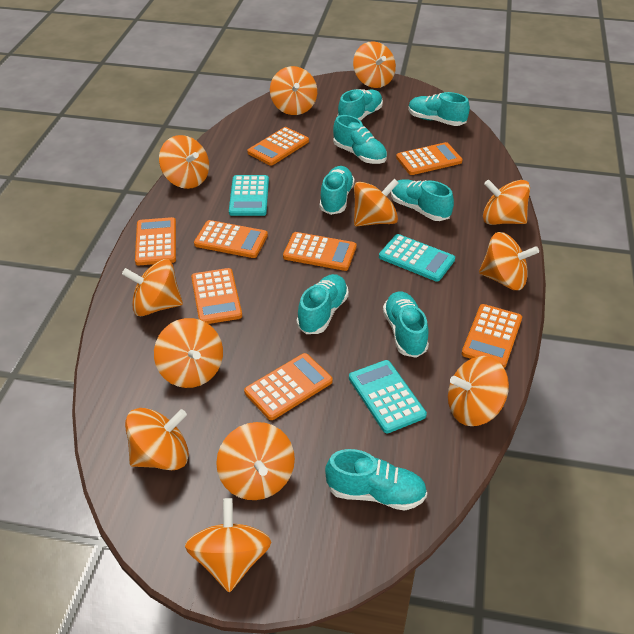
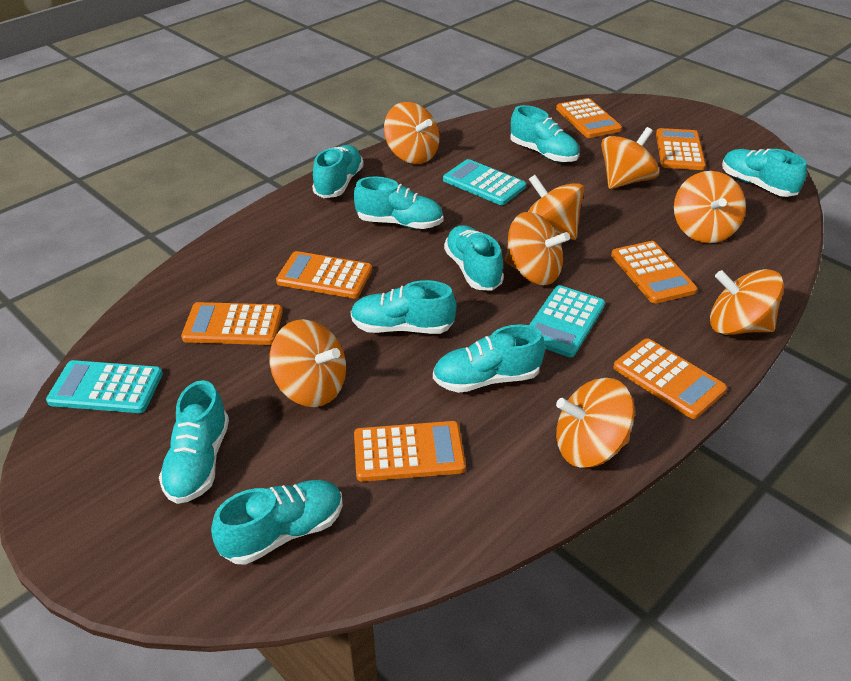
orange calculator: 8 -> 7
orange spinning top: 12 -> 8
turquoise shoe: 8 -> 9

